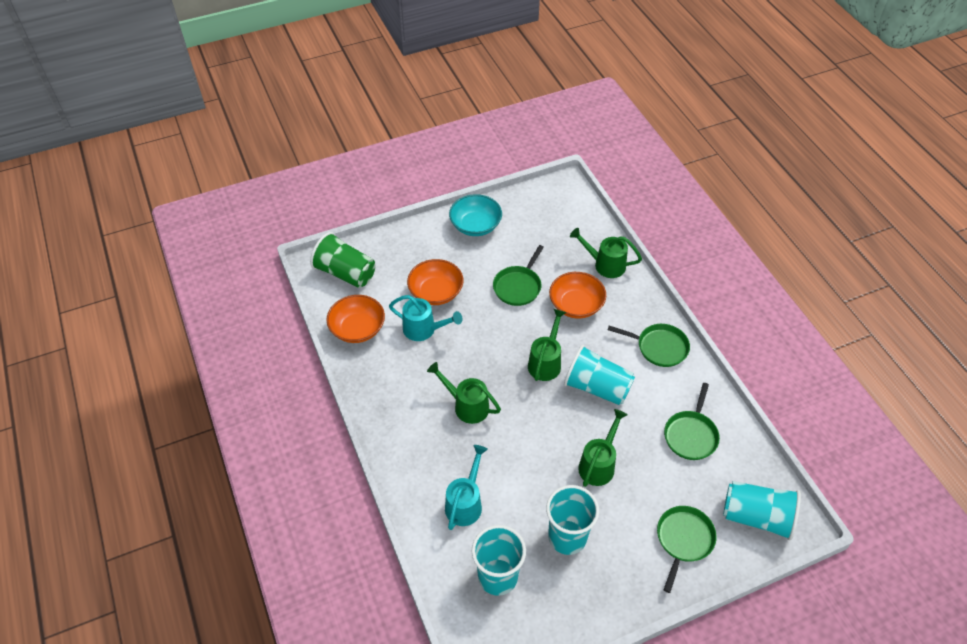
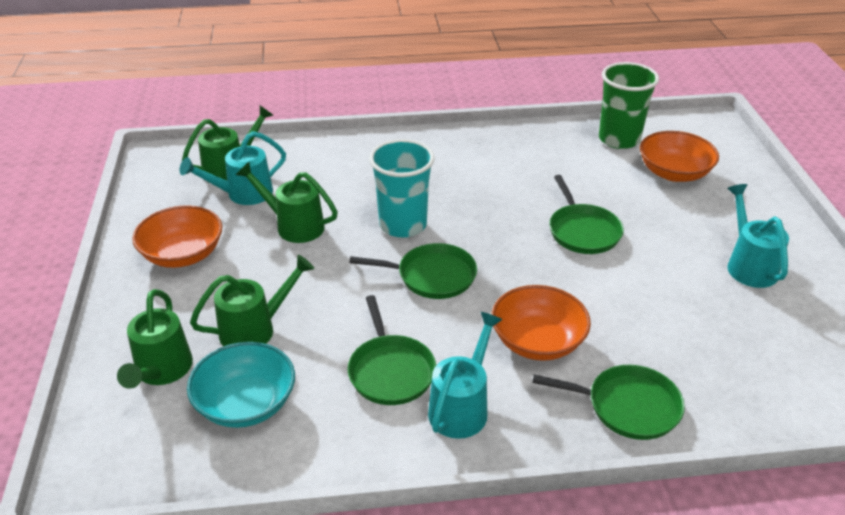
turquoise cup: 4 -> 1
turquoise watering can: 2 -> 3

